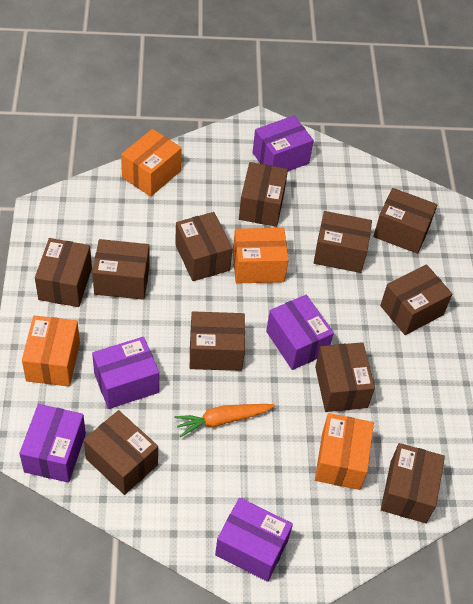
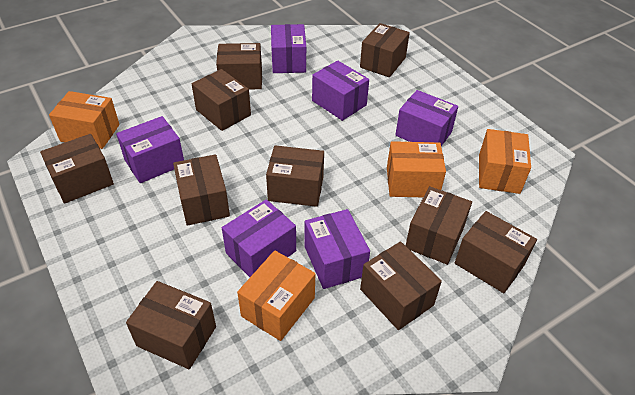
brown box: 11 -> 10
orange carrot: 1 -> 0
purple box: 5 -> 6

